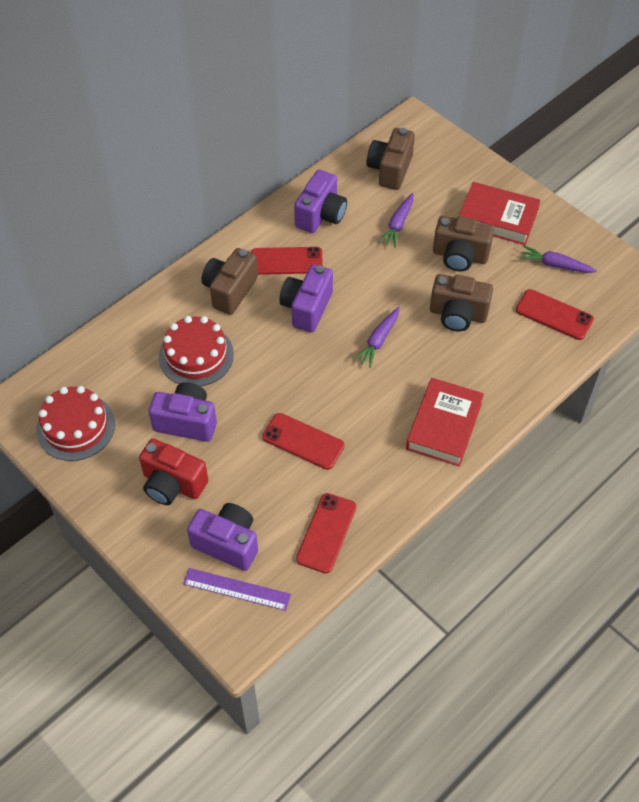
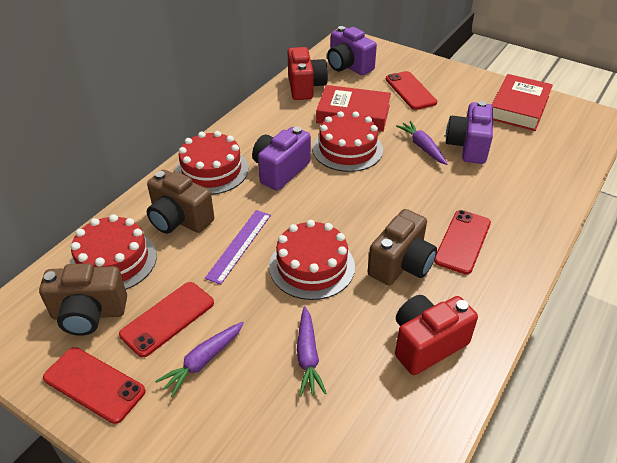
brown camera: 4 -> 3
purple camera: 4 -> 3
red cake: 2 -> 4
red camera: 1 -> 2

